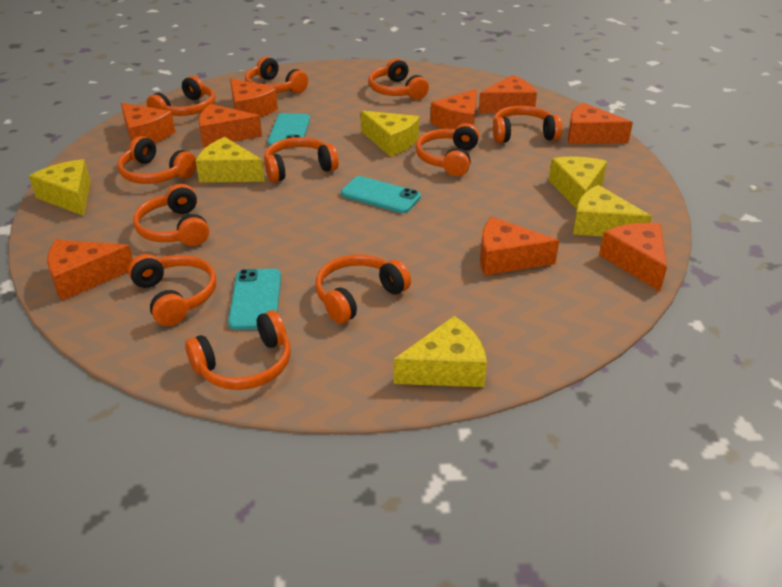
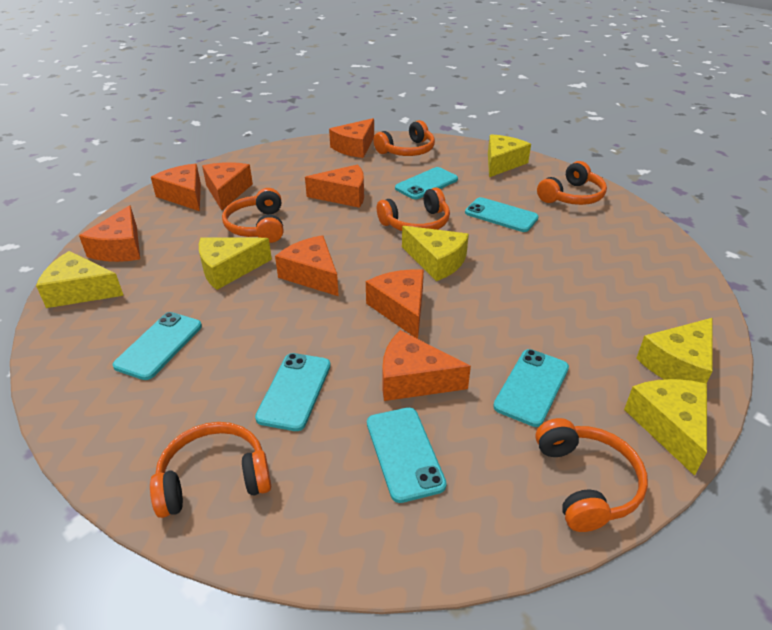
orange cheese: 9 -> 8
orange headphones: 11 -> 6
turquoise phone: 3 -> 6

